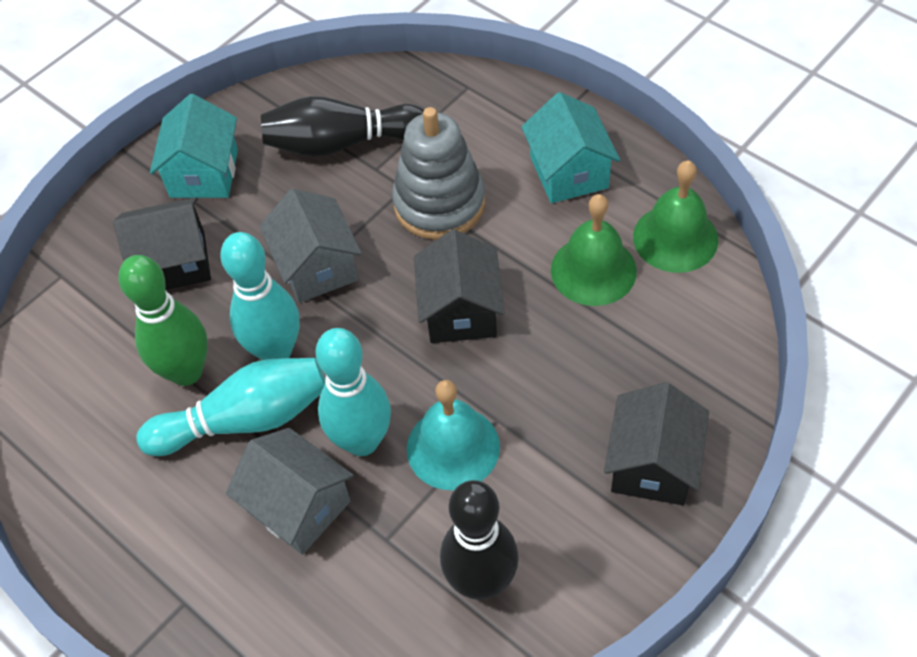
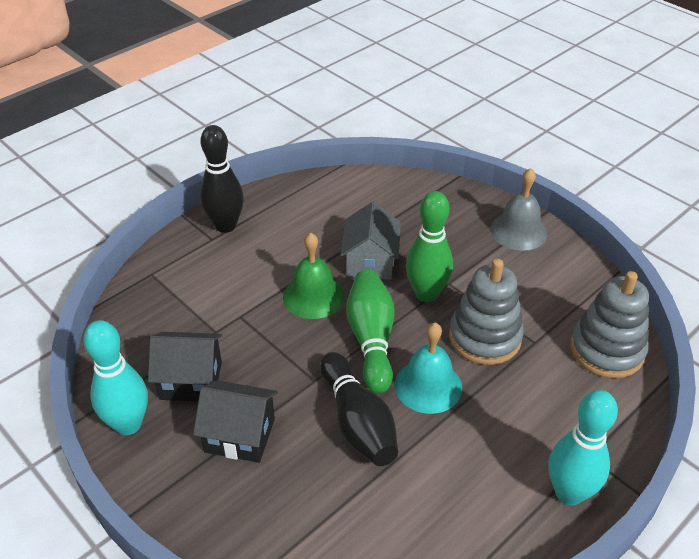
black house: 3 -> 2
green bell: 2 -> 1
green bowling pin: 1 -> 2
grey bell: 0 -> 1
grey house: 2 -> 1
grey stacking toy: 1 -> 2
turquoise bowling pin: 3 -> 2
turquoise house: 2 -> 0

